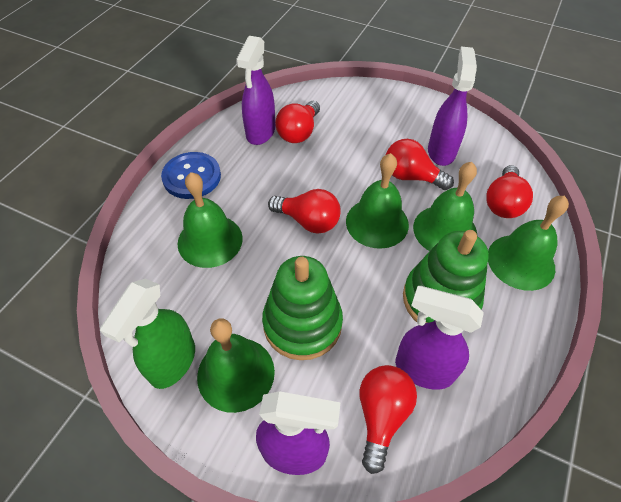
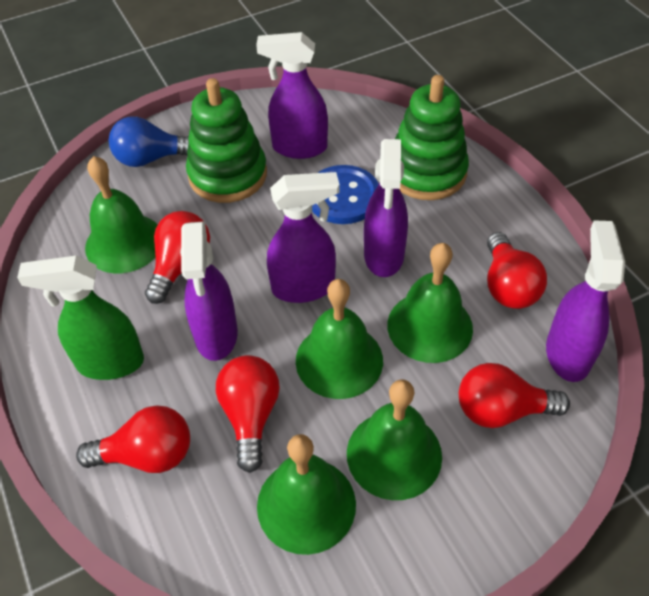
blue light bulb: 0 -> 1
purple spray bottle: 4 -> 5

